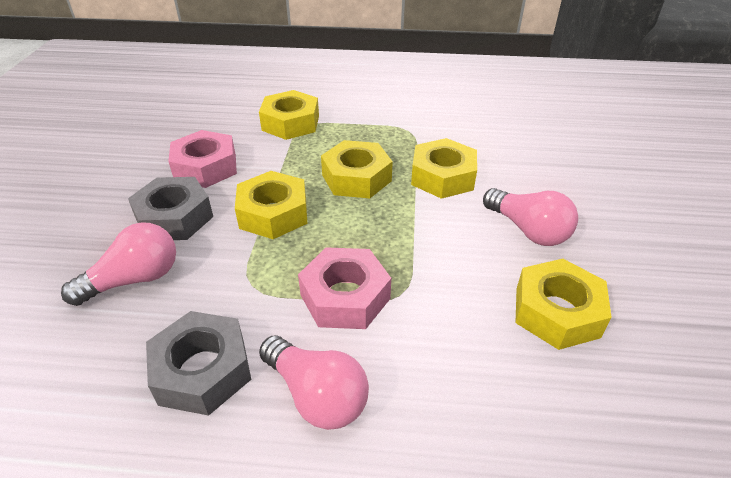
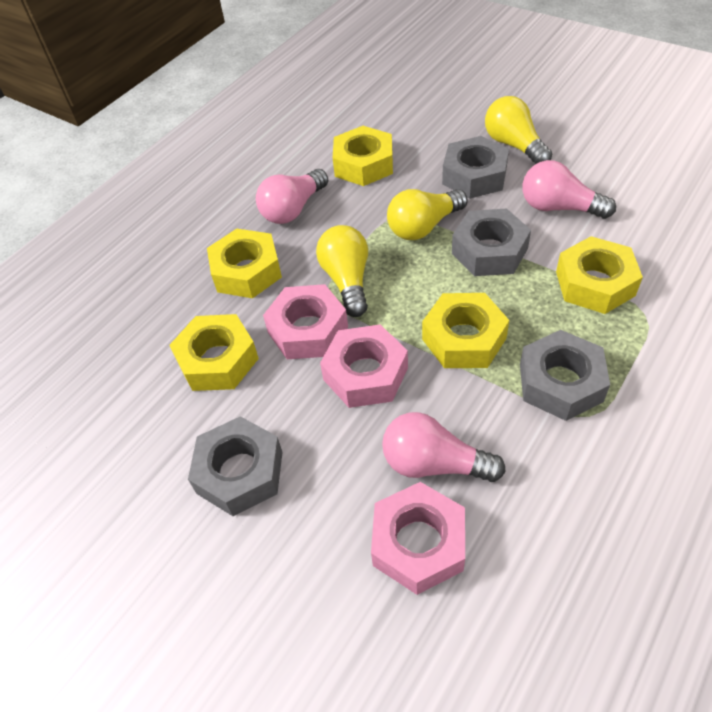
grey nut: 2 -> 4
pink nut: 2 -> 3
yellow light bulb: 0 -> 3

